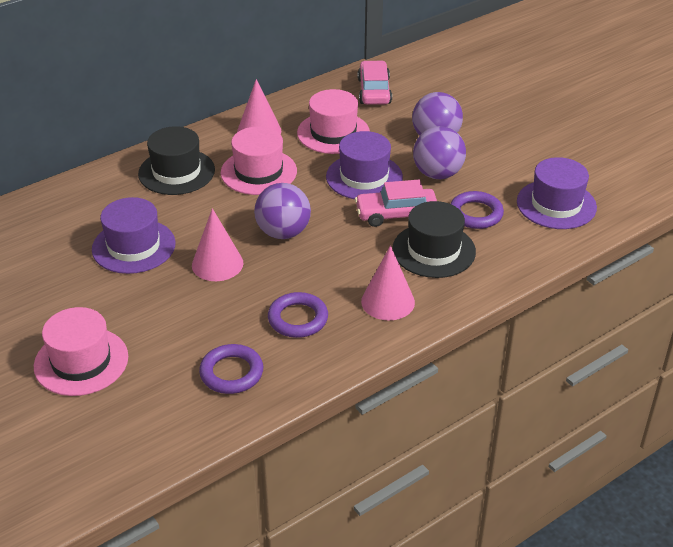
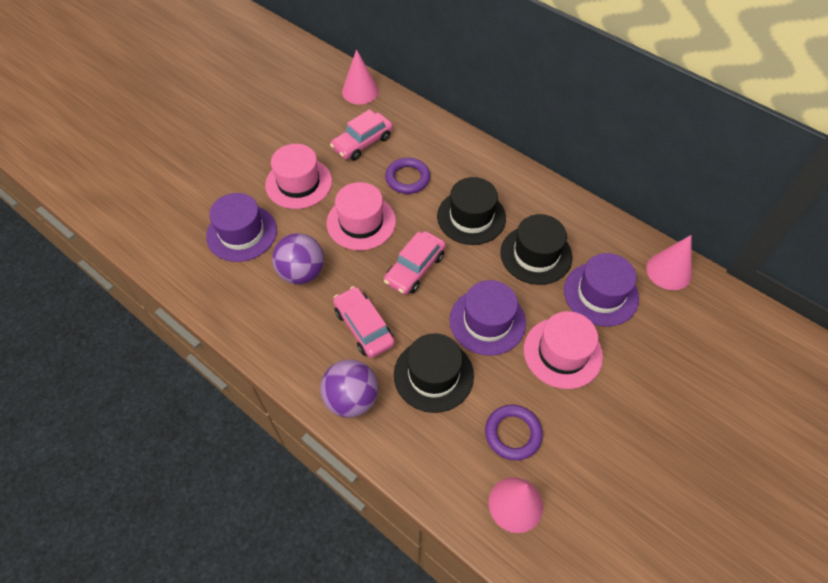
black hat: 2 -> 3
pink car: 2 -> 3
purple ball: 3 -> 2
purple ring: 3 -> 2

